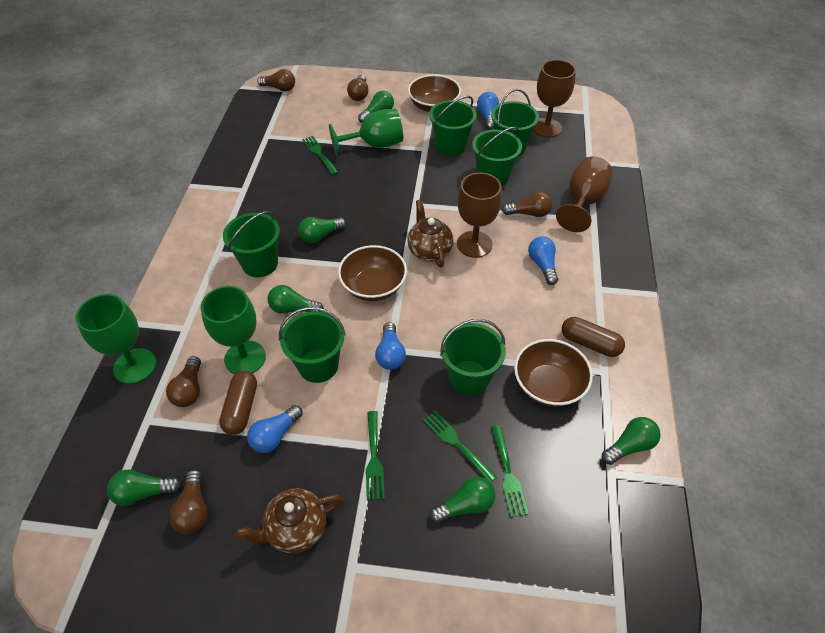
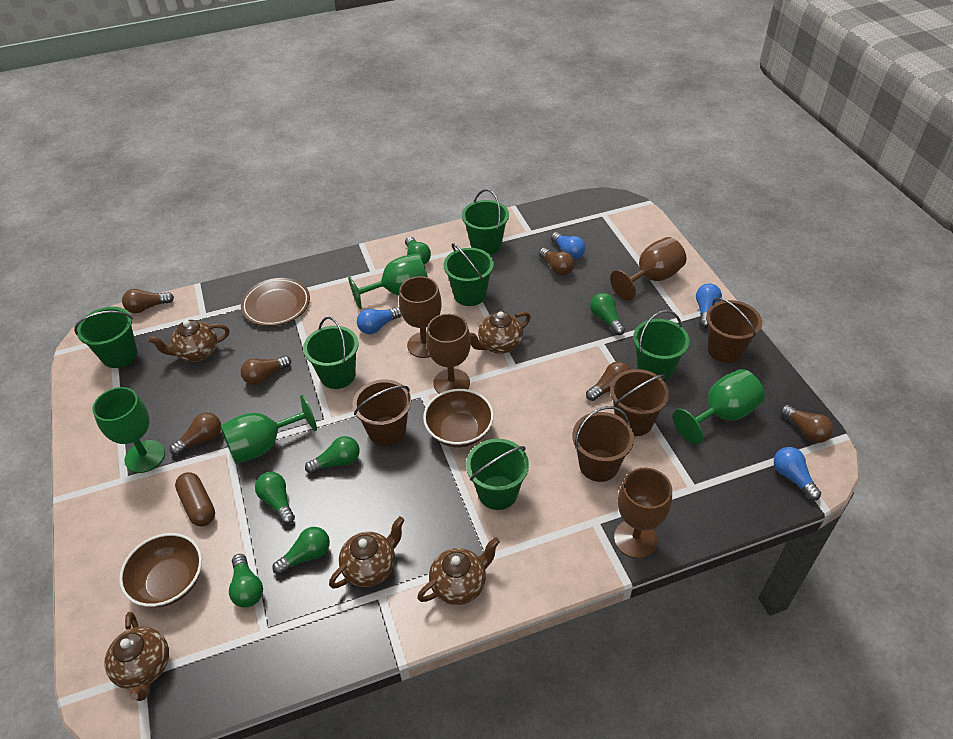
brown bowl: 3 -> 2
brown bucket: 0 -> 4
brown capsule: 2 -> 1
brown goblet: 3 -> 4
brown light bulb: 5 -> 6
brown plate: 0 -> 1
brown teapot: 2 -> 5
green fork: 4 -> 0
green goblet: 3 -> 4

